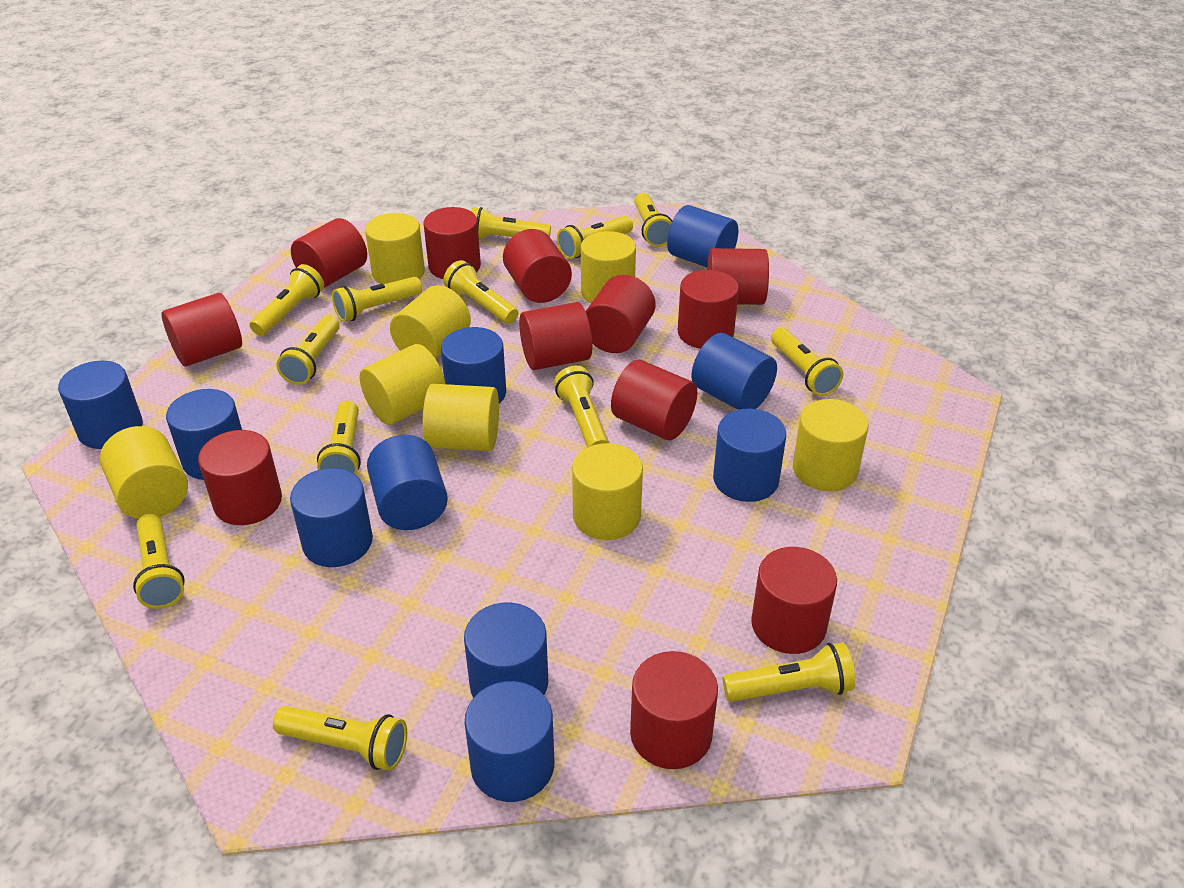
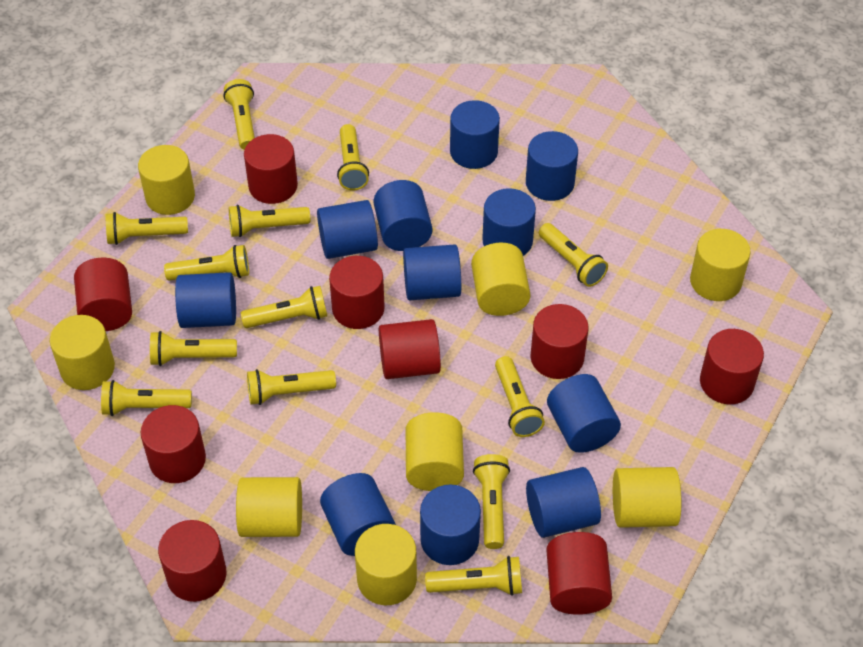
blue cylinder: 10 -> 11
red cylinder: 12 -> 9

